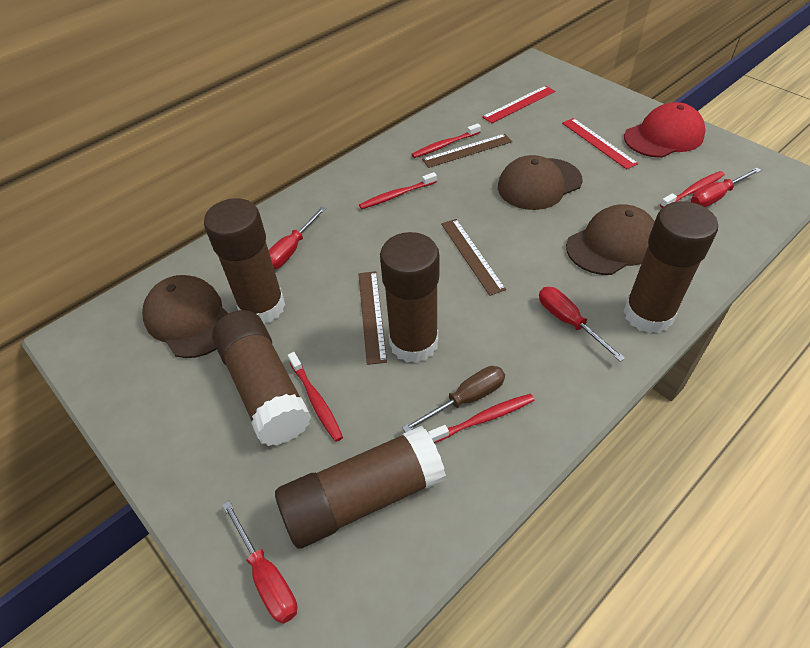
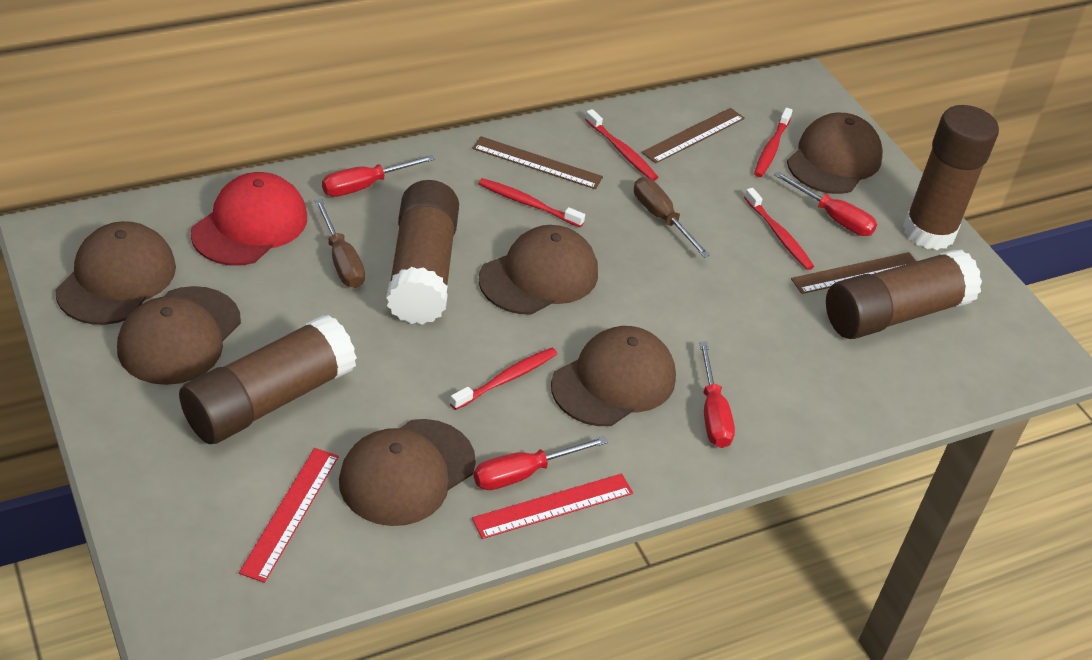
brown cap: 3 -> 6
brown glue stick: 5 -> 4
brown screwdriver: 1 -> 2

